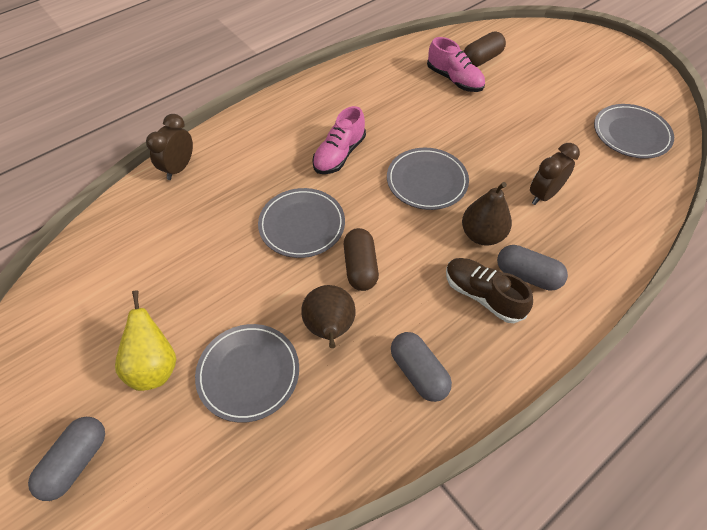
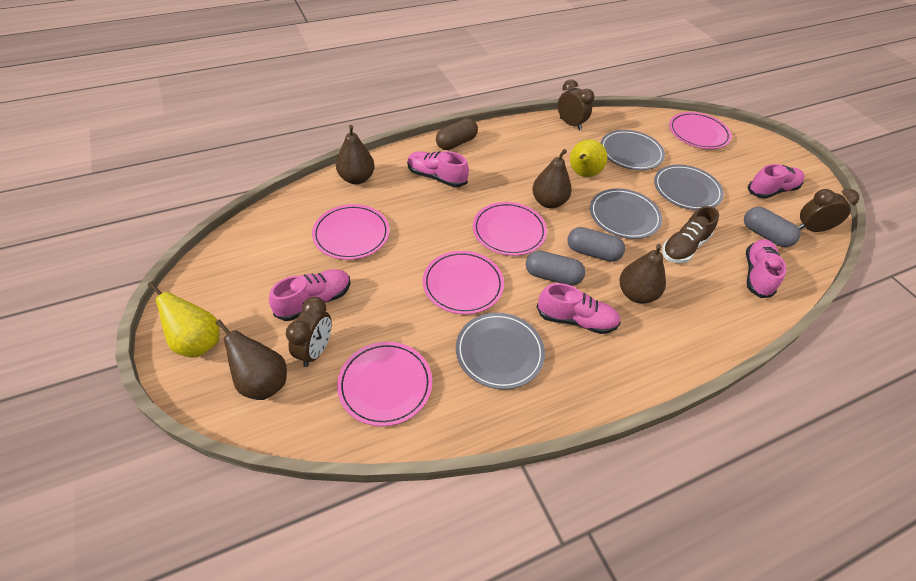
brown capsule: 2 -> 1
brown clock: 2 -> 3
brown pear: 2 -> 4
pink plate: 0 -> 5
pink shoe: 2 -> 5
yellow pear: 1 -> 2

